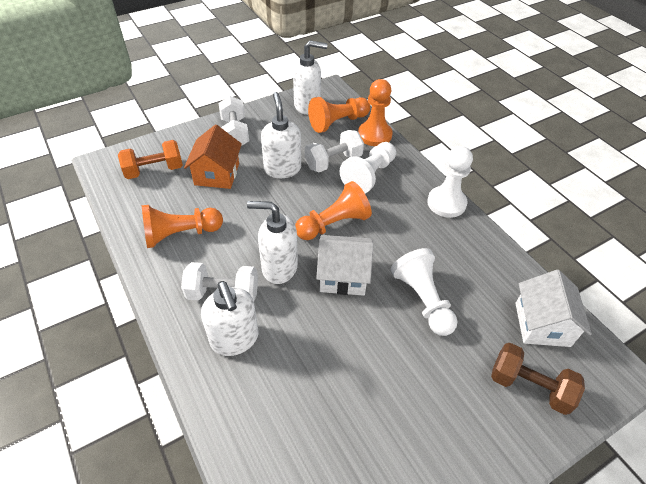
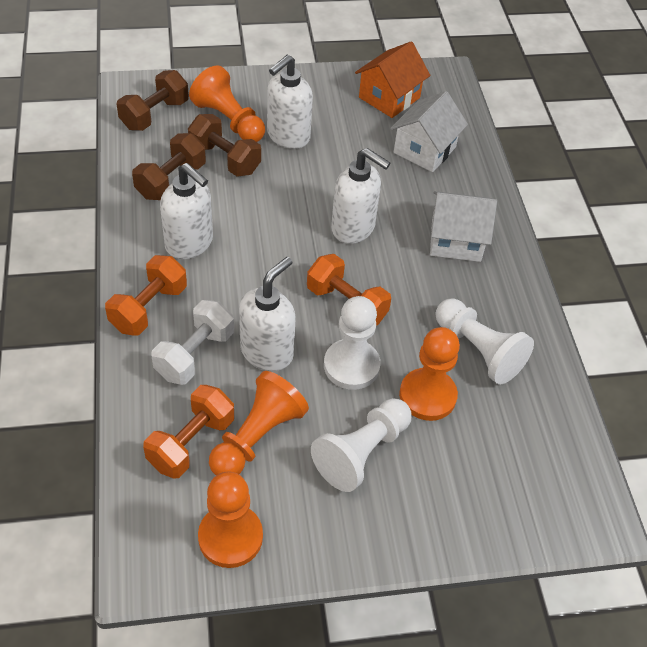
brown dumbbell: 1 -> 3
orange dumbbell: 1 -> 3
white dumbbell: 3 -> 1

